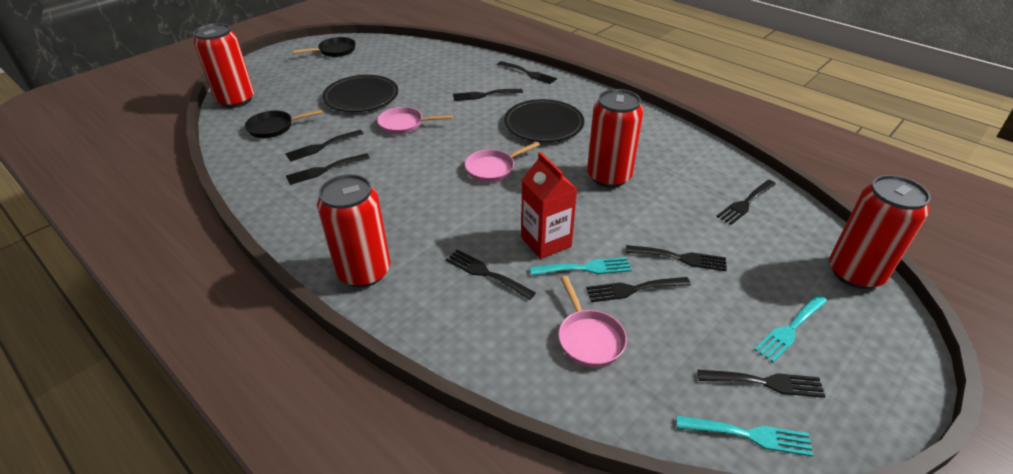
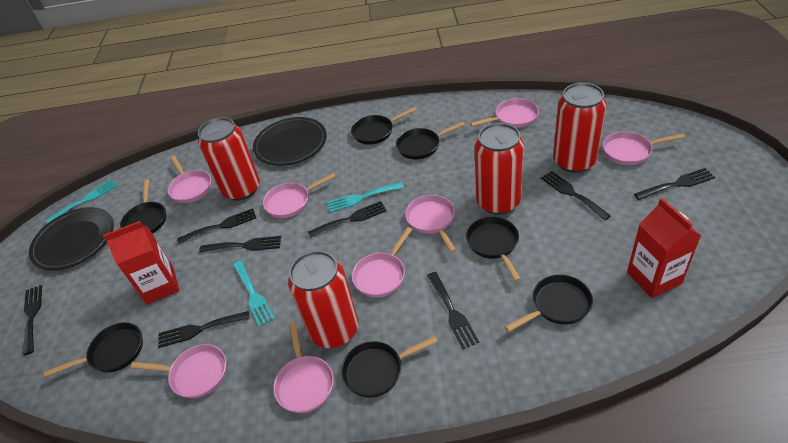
black fork: 9 -> 8
black pan: 2 -> 7
pink pan: 3 -> 8
red carton: 1 -> 2

